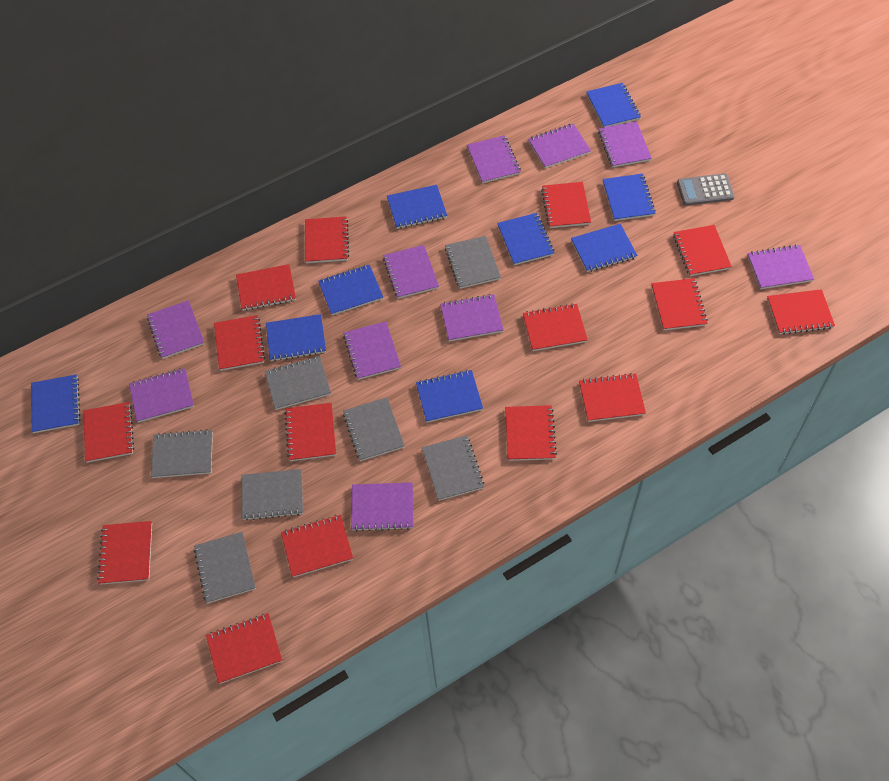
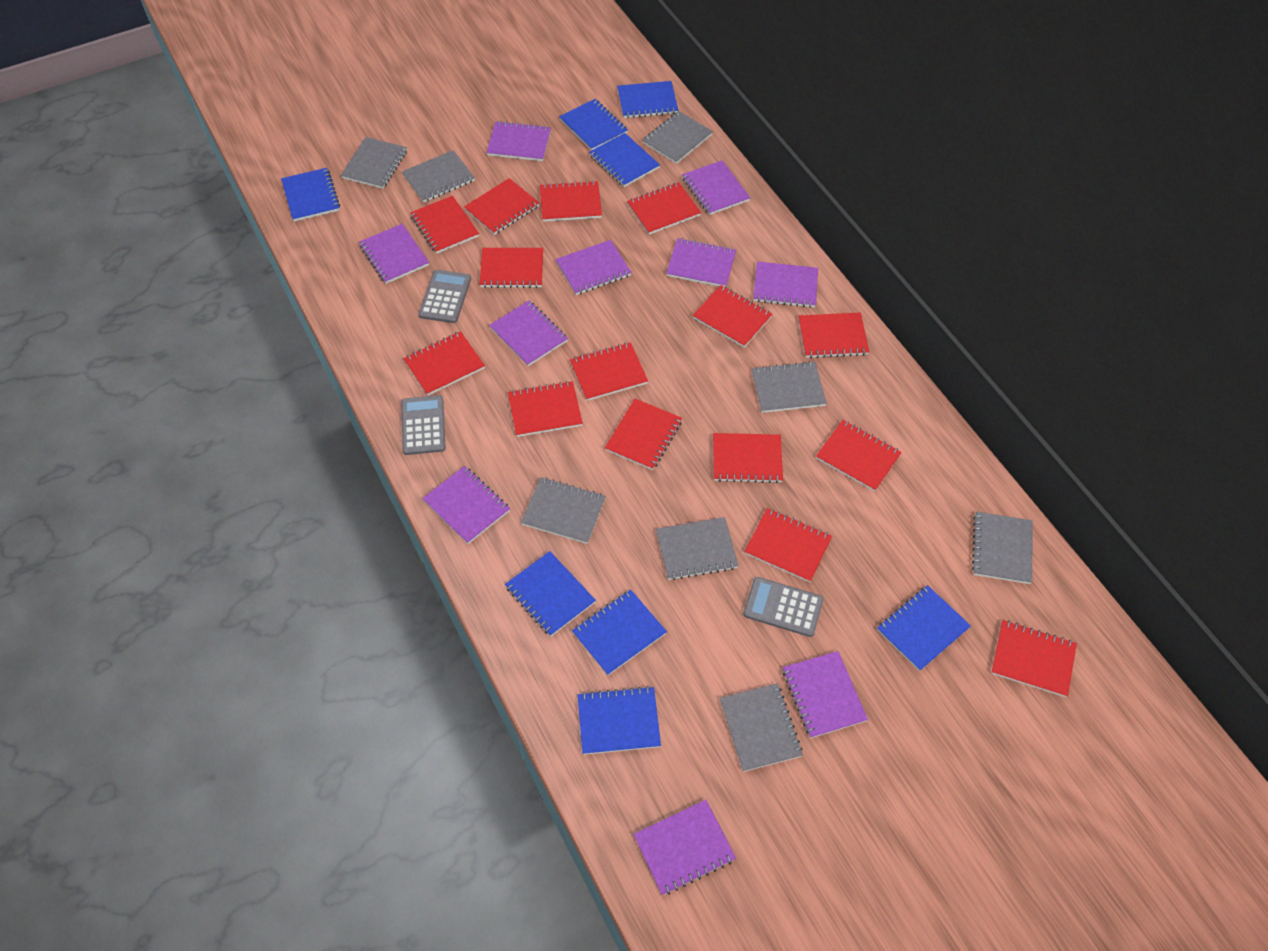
blue notebook: 9 -> 8
grey calculator: 1 -> 3
grey notebook: 7 -> 8

